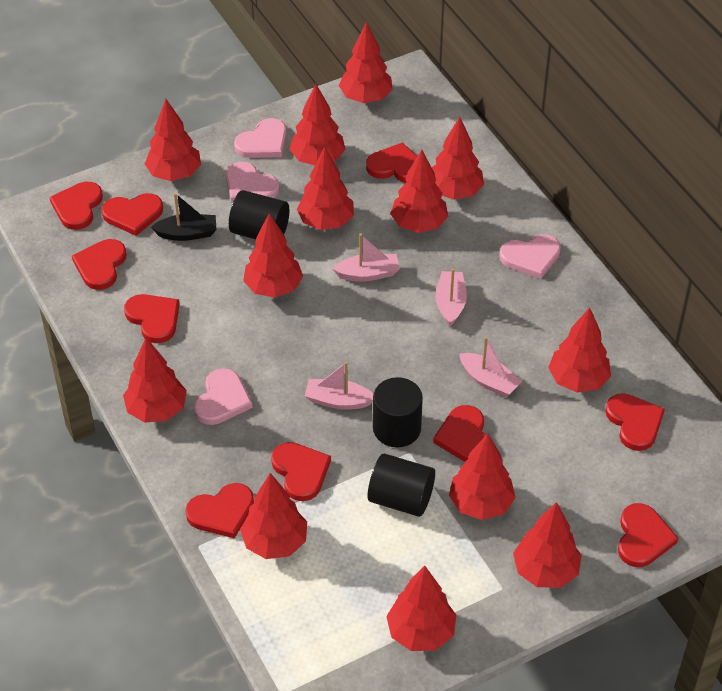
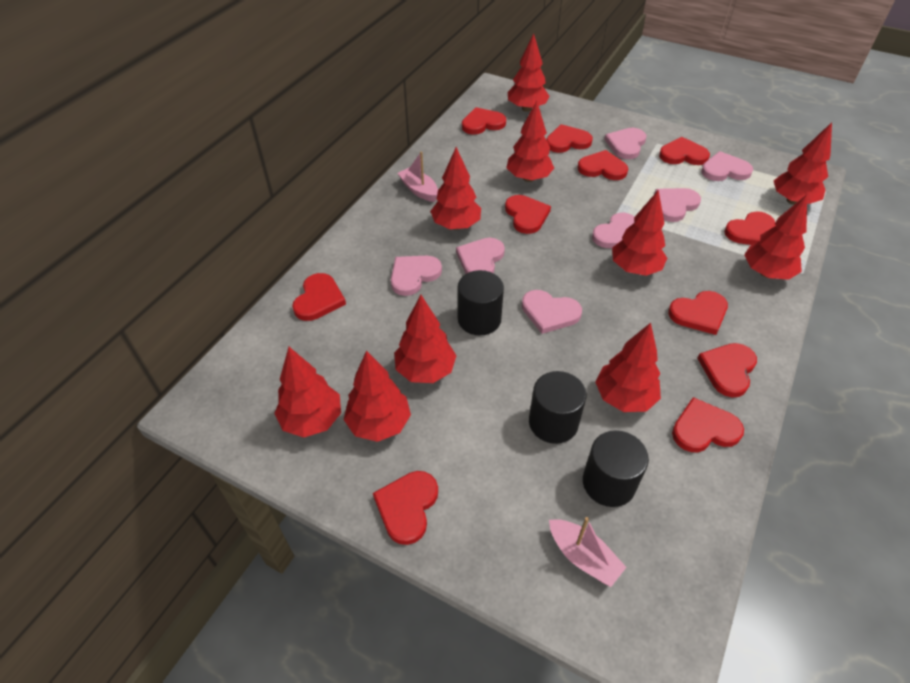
black boat: 1 -> 0
pink boat: 4 -> 2
pink heart: 4 -> 7
red heart: 10 -> 11
red tree: 13 -> 10

